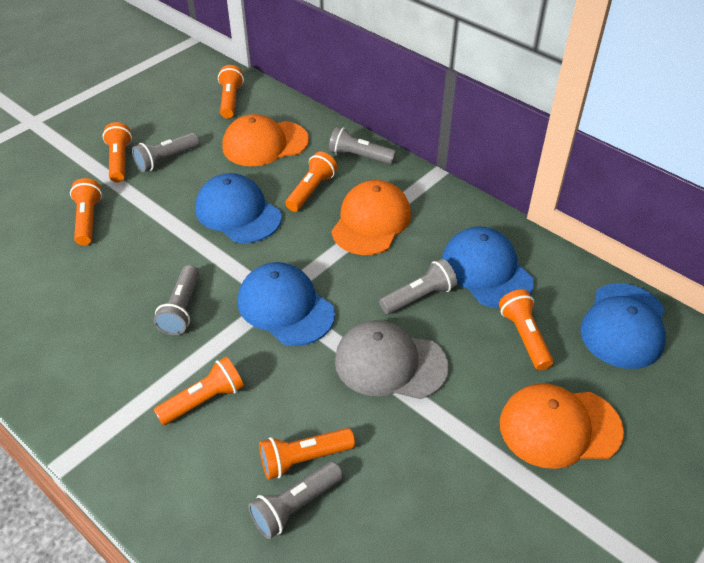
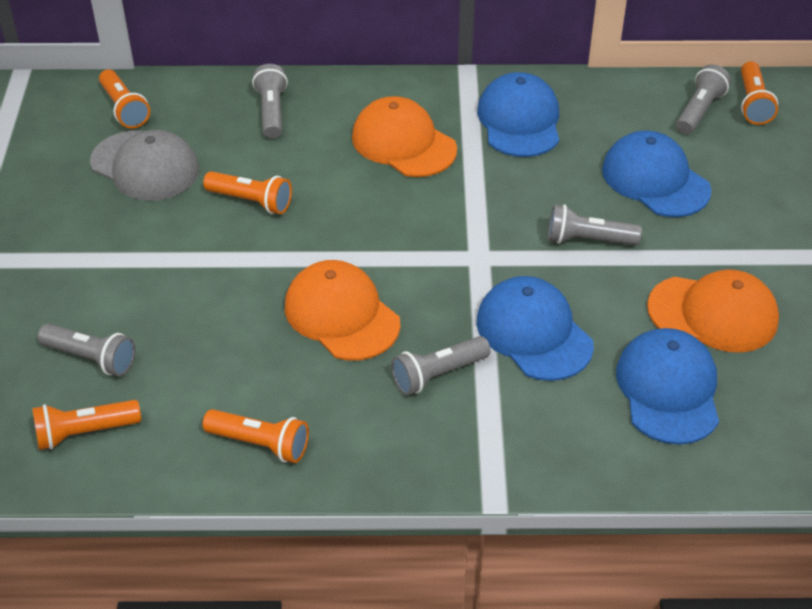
orange flashlight: 7 -> 5

